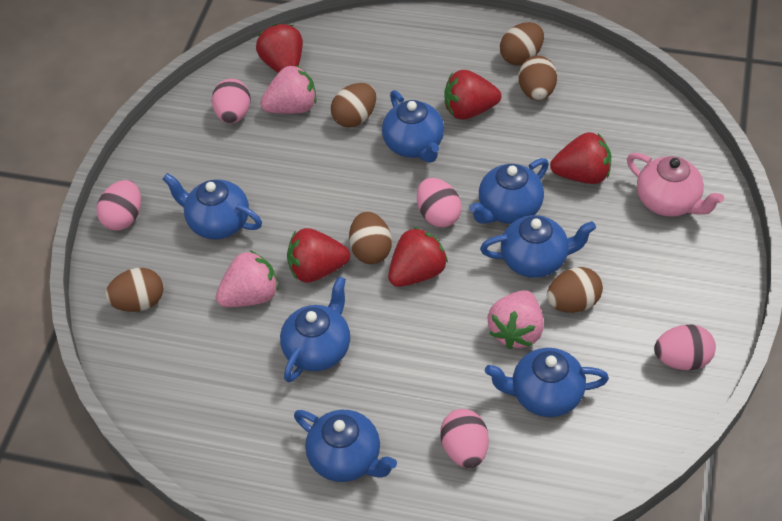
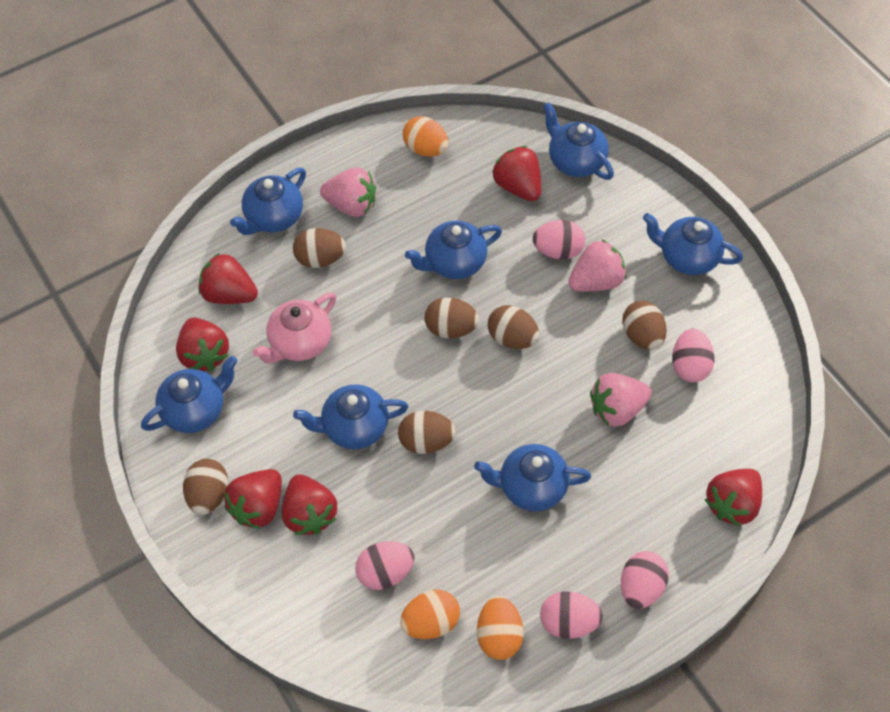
orange egg: 0 -> 3
red strawberry: 5 -> 6

